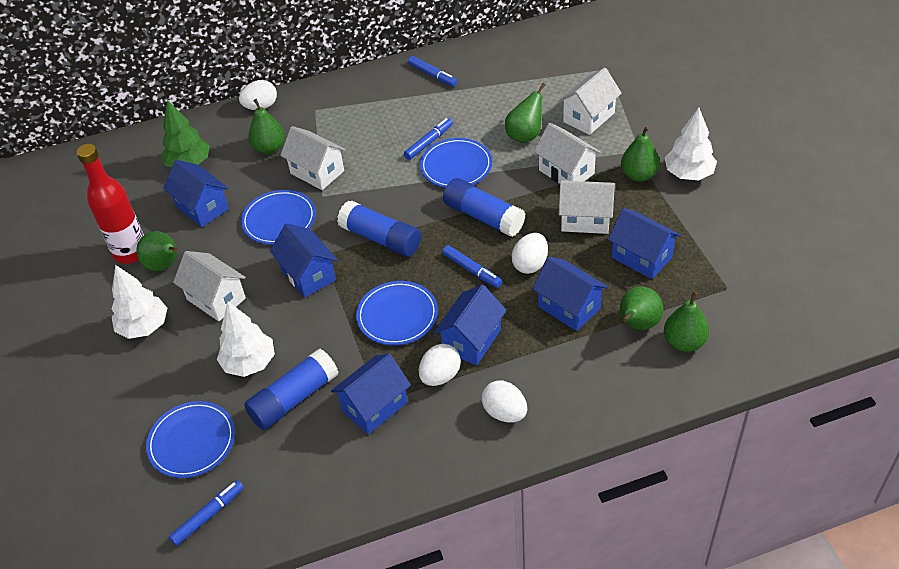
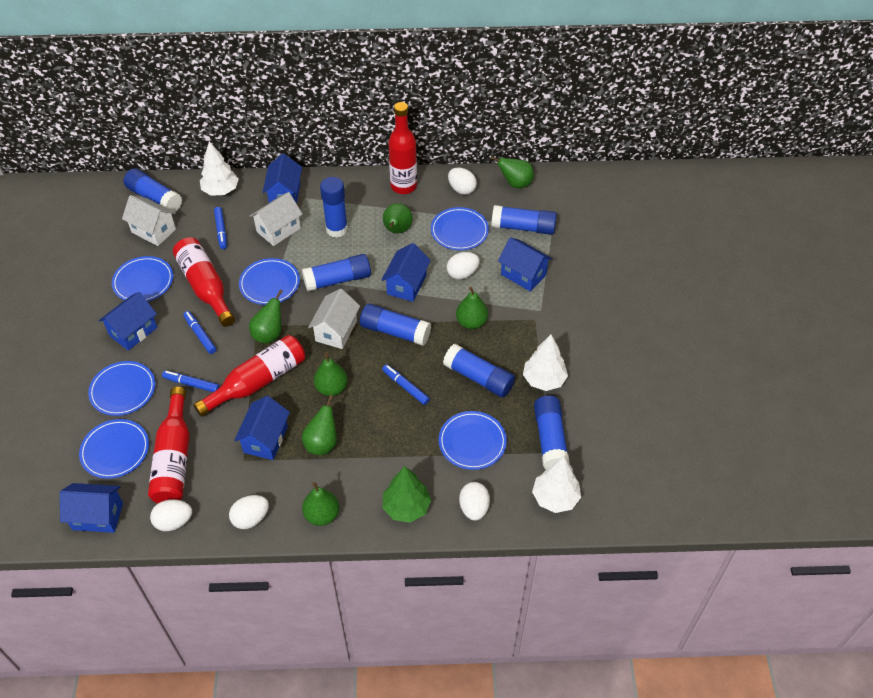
blue glue stick: 3 -> 7
blue plate: 4 -> 6
green pear: 6 -> 7
red bottle: 1 -> 4
white egg: 4 -> 5
white house: 5 -> 3

